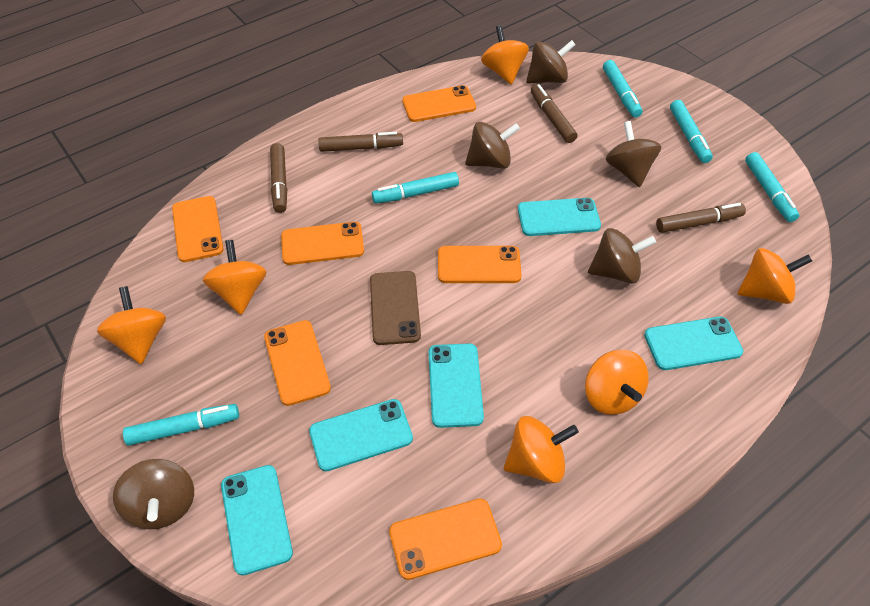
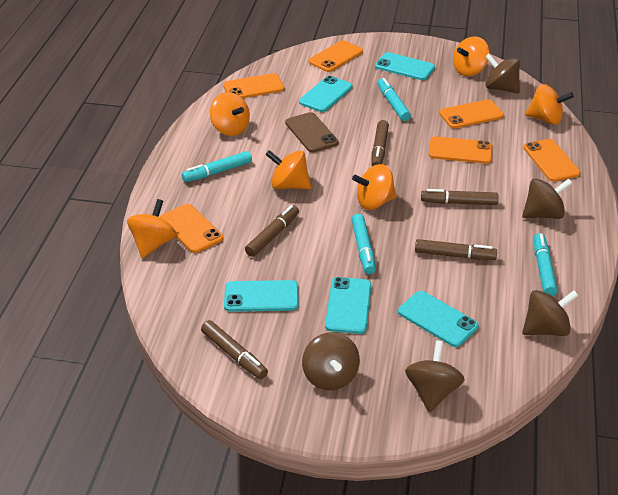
brown marker: 4 -> 5
turquoise marker: 5 -> 4

